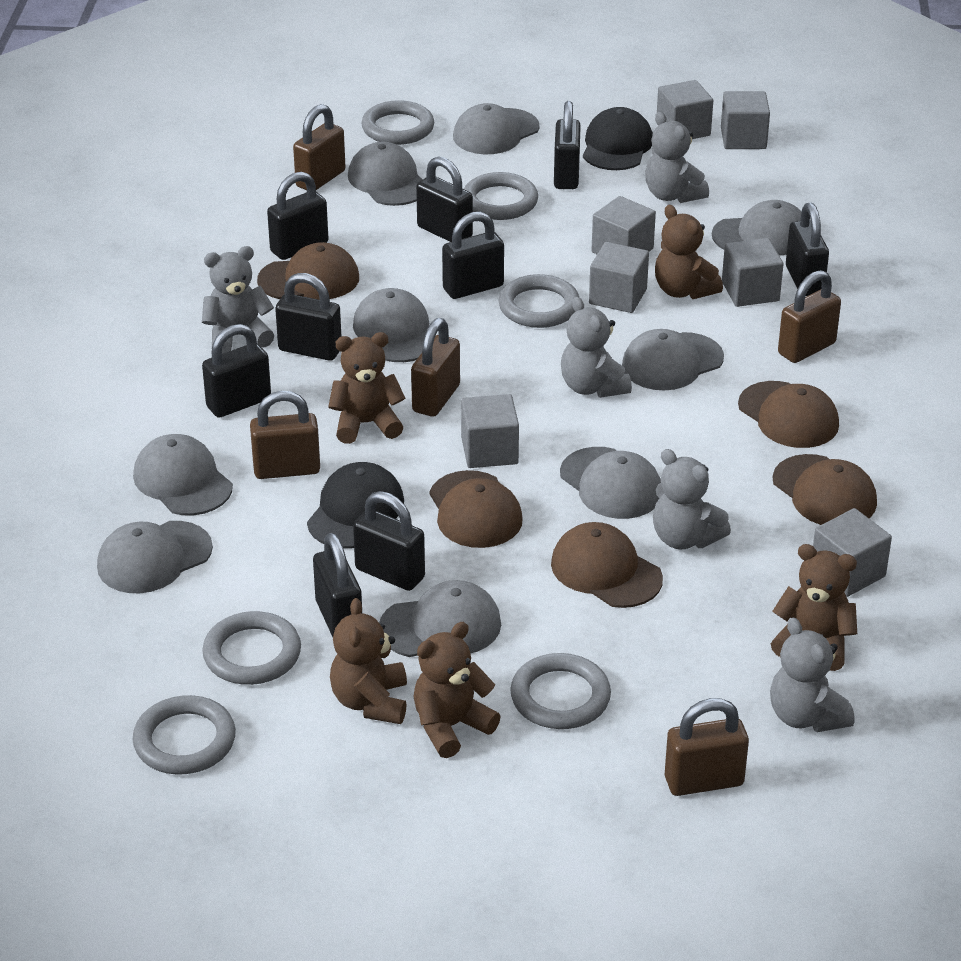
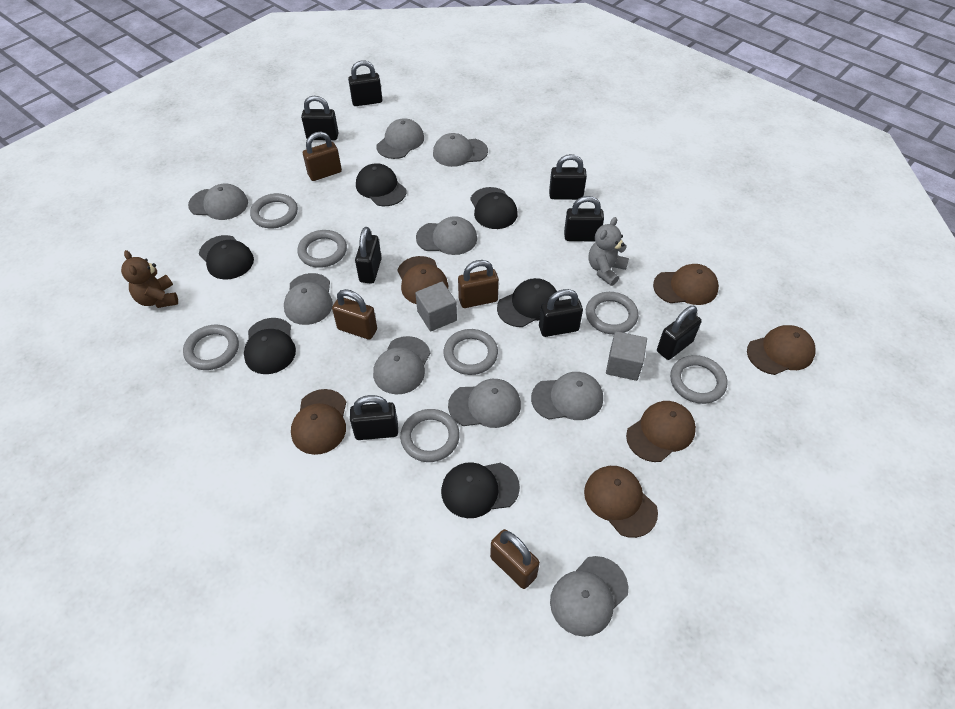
black cap: 2 -> 6
black padlock: 9 -> 8
brown cap: 5 -> 6
brown padlock: 5 -> 4
brown teddy bear: 5 -> 1
grey cube: 7 -> 2
grey ring: 6 -> 7
grey teddy bear: 5 -> 1

